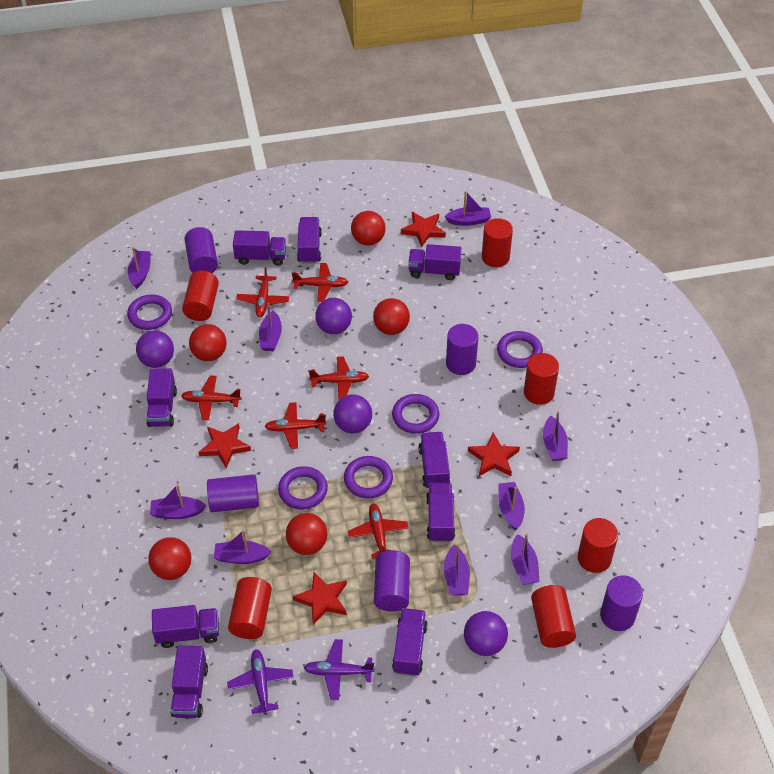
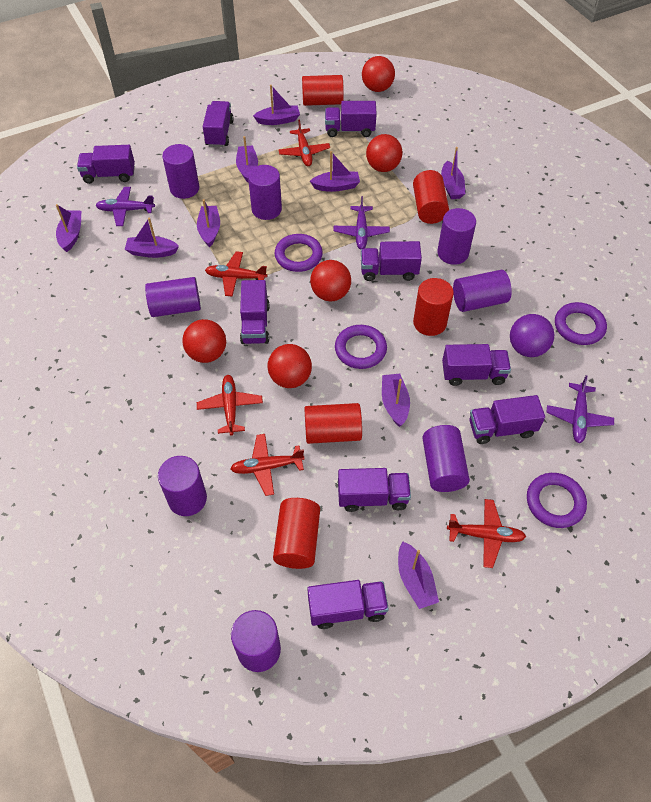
purple ball: 4 -> 1
purple cylinder: 5 -> 8
purple plane: 2 -> 3
purple ring: 5 -> 4
red cylinder: 6 -> 5
red plane: 6 -> 5
red star: 4 -> 0

